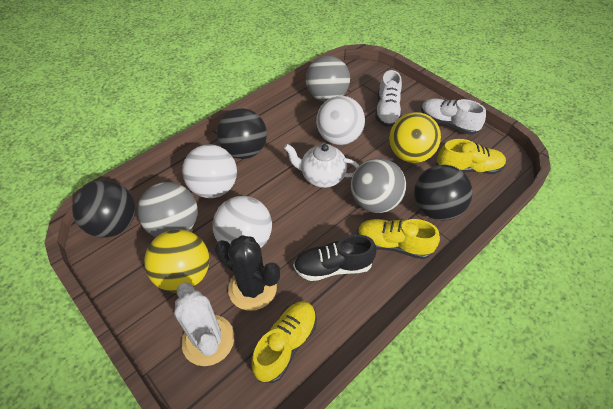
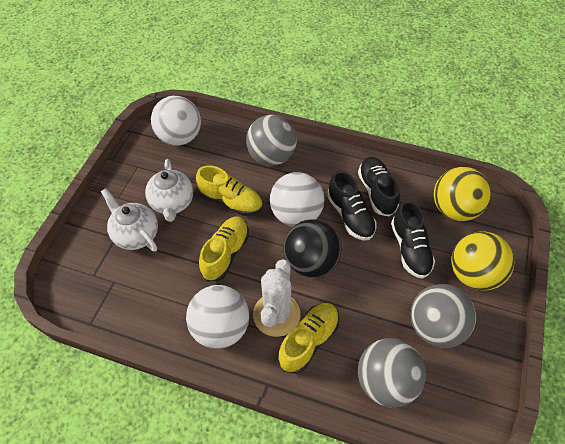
black ball: 3 -> 1
black cactus: 1 -> 0
black shoe: 1 -> 3
white shoe: 2 -> 0
white teapot: 1 -> 2

